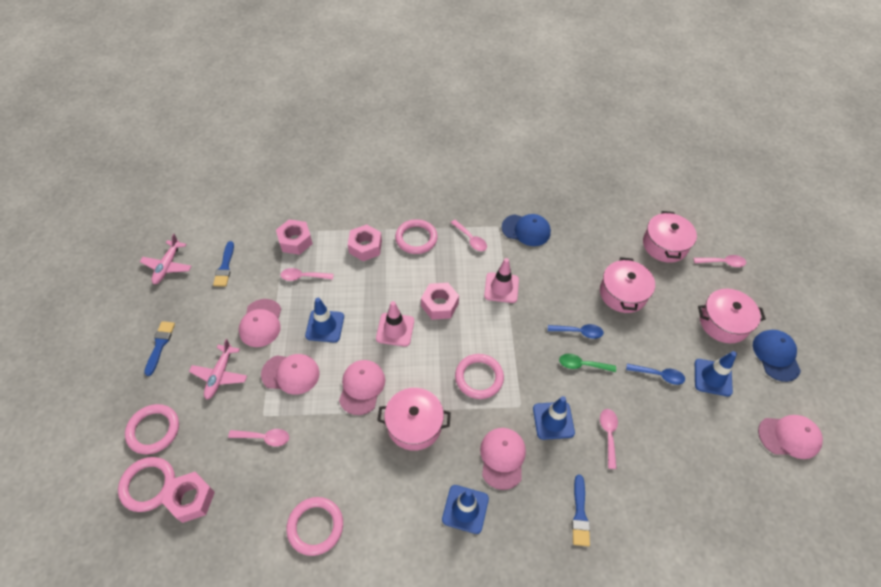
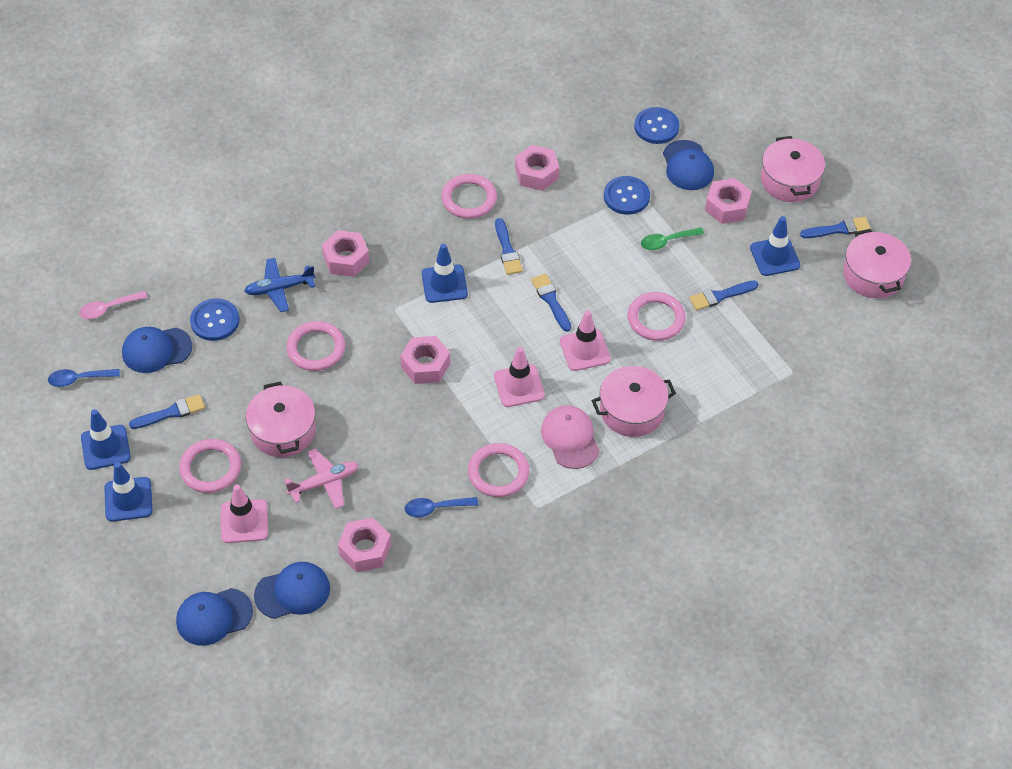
blue brush: 3 -> 5
blue button: 0 -> 3
blue cap: 2 -> 4
blue plane: 0 -> 1
pink cap: 5 -> 1
pink nut: 4 -> 5
pink plane: 2 -> 1
pink spoon: 5 -> 1
pink traffic cone: 2 -> 3

